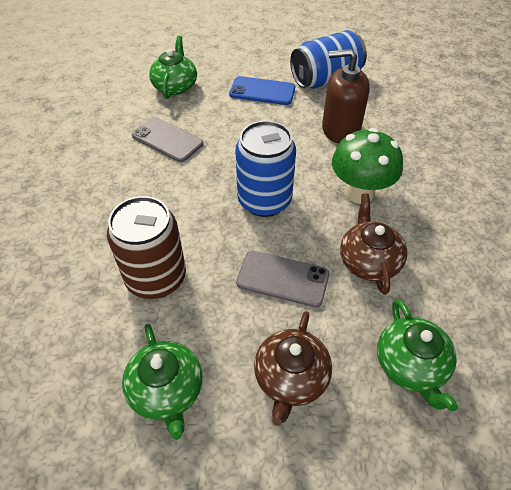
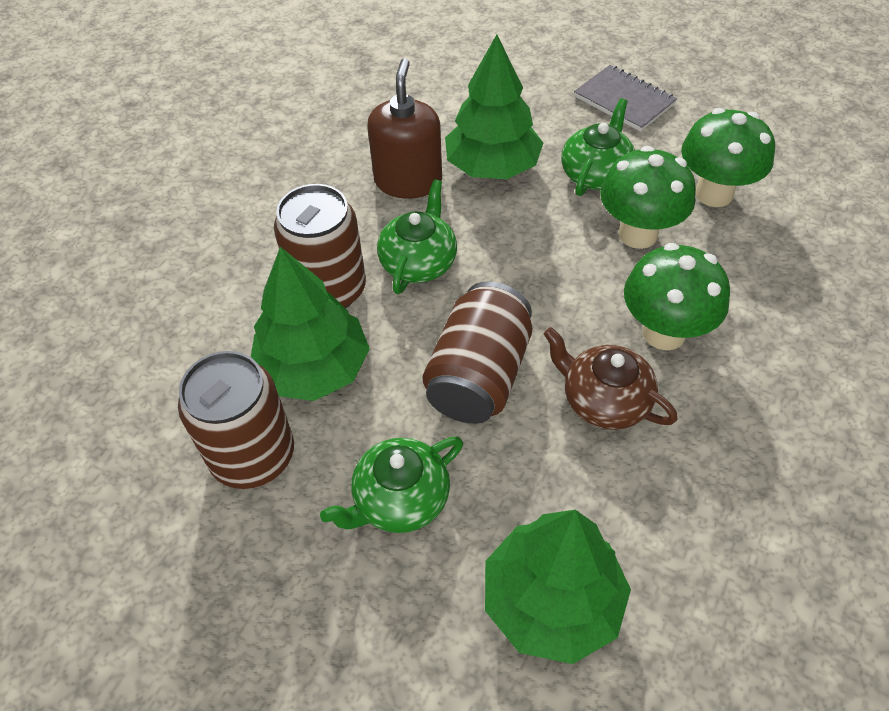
blue can: 2 -> 0
blue phone: 1 -> 0
brown can: 1 -> 3
brown teapot: 2 -> 1
green mushroom: 1 -> 3
green tree: 0 -> 3
grey notebook: 0 -> 1
grey phone: 2 -> 0

